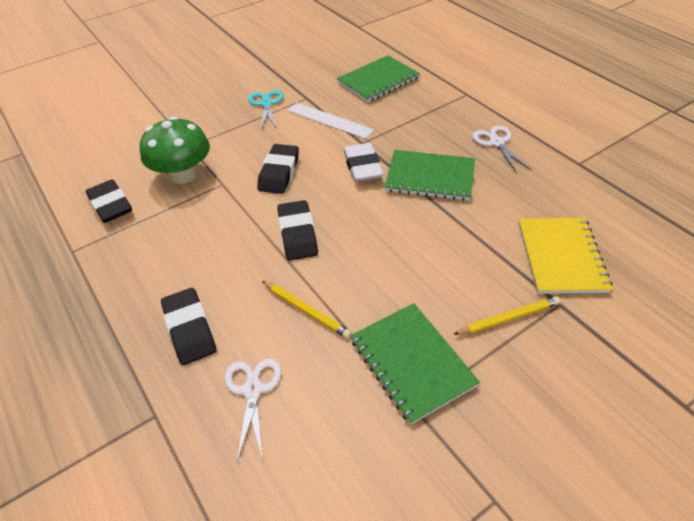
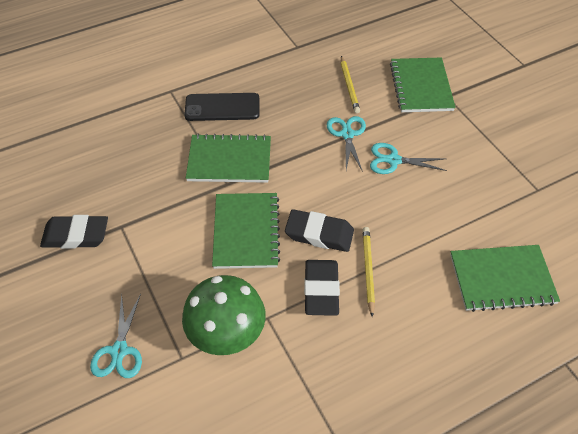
black eraser: 4 -> 3
black phone: 0 -> 1
green notebook: 3 -> 4
turquoise scissors: 1 -> 3
white eraser: 1 -> 0
white ruler: 1 -> 0
white scissors: 2 -> 0
yellow notebook: 1 -> 0

